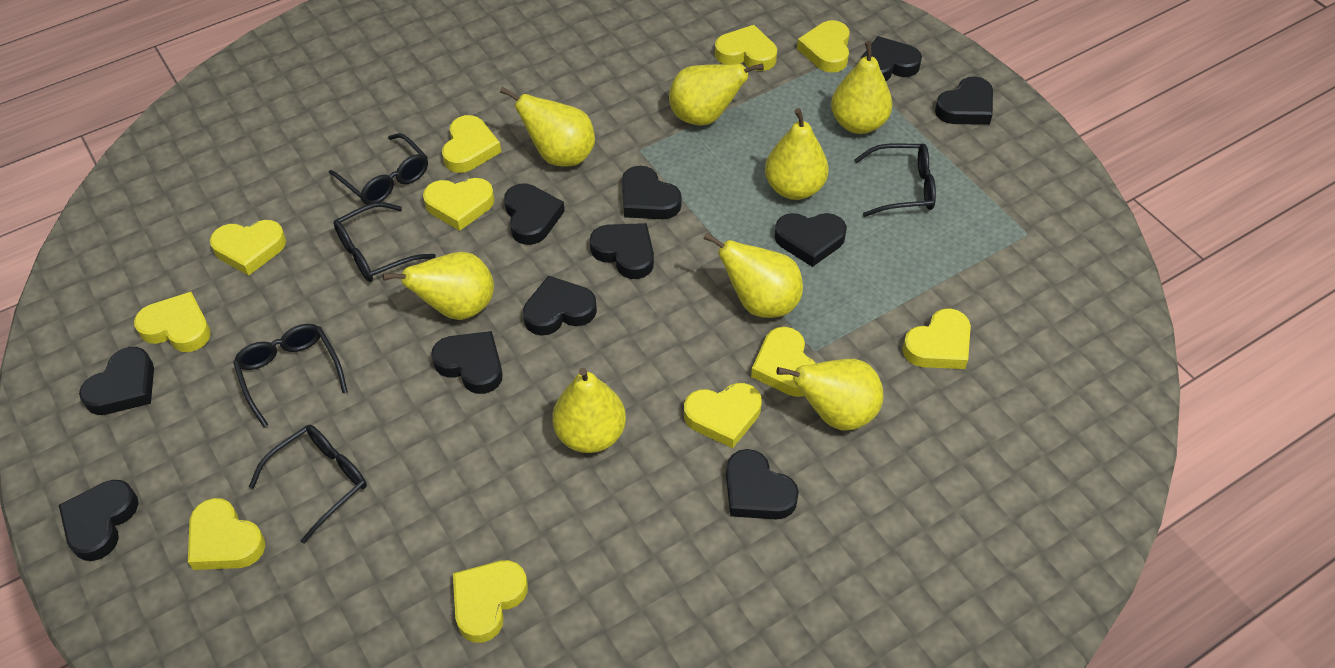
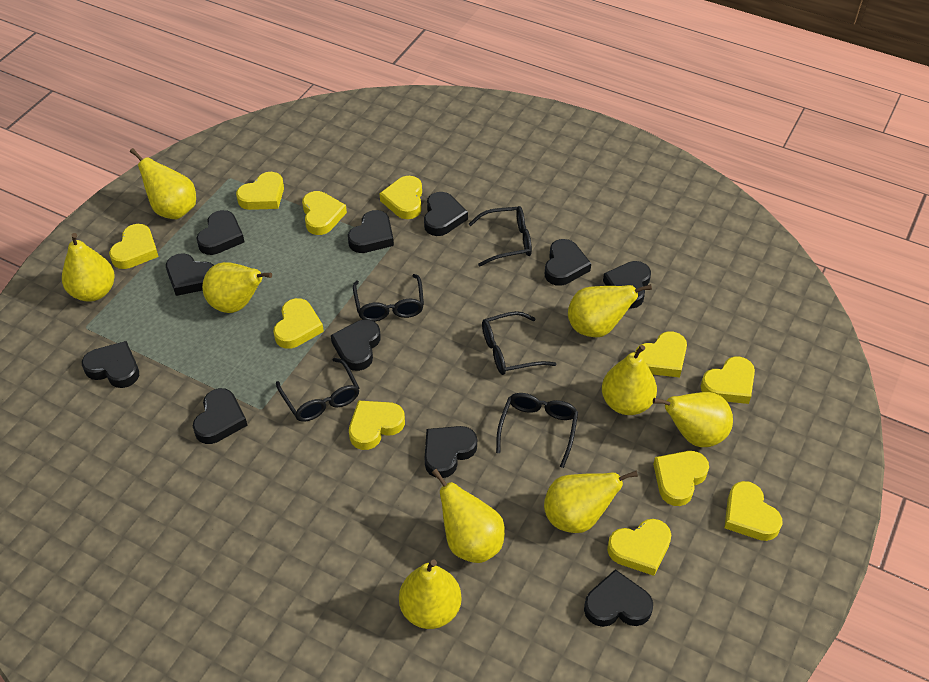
yellow pear: 8 -> 9

